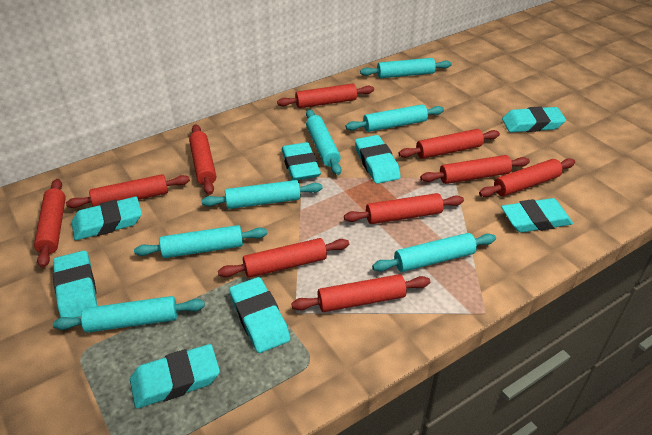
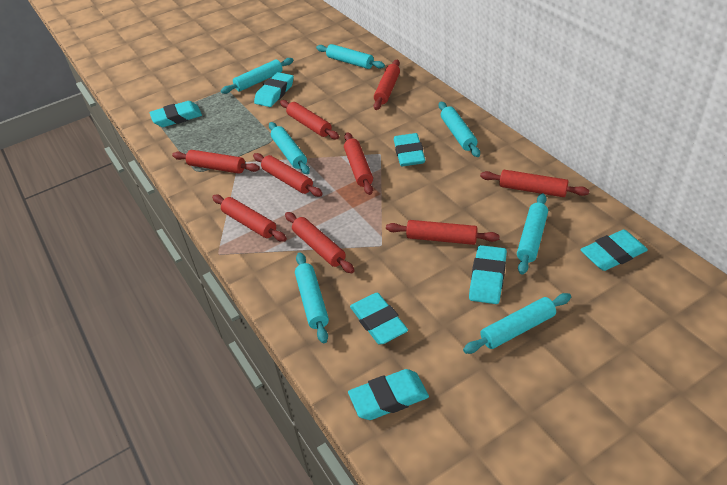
red rolling pin: 10 -> 9
turquoise eraser: 8 -> 7

